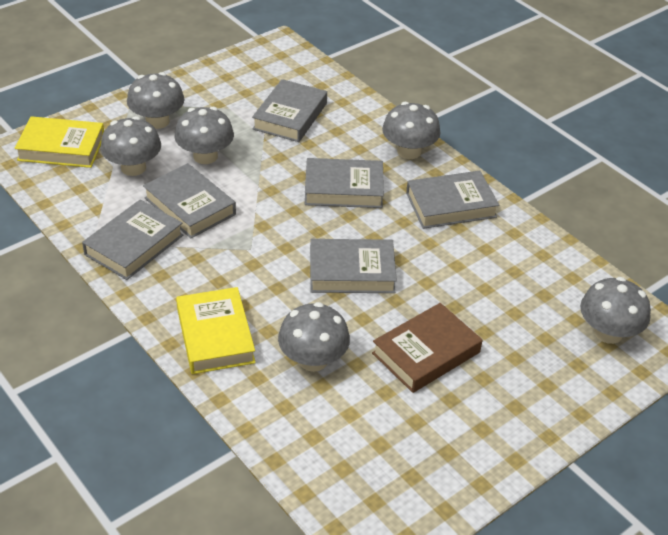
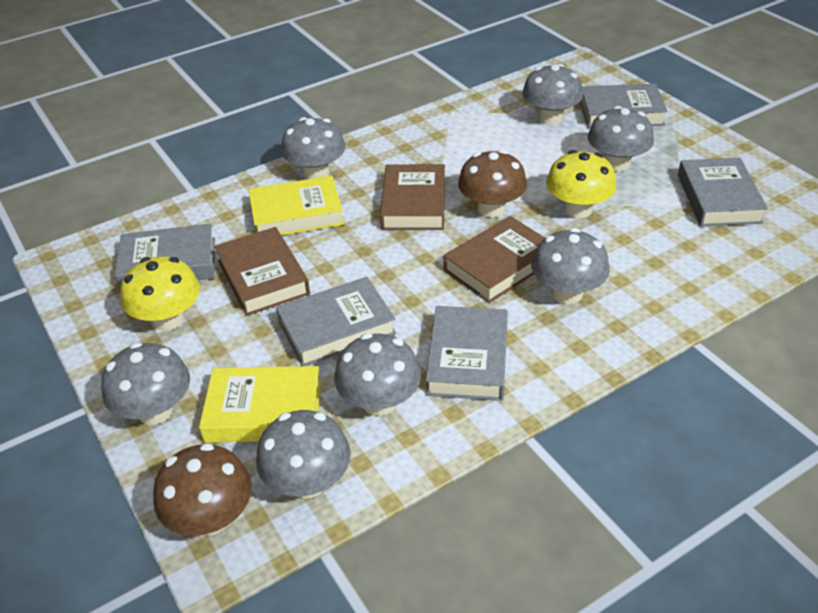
brown book: 1 -> 3
brown mushroom: 0 -> 2
grey book: 6 -> 5
grey mushroom: 6 -> 7
yellow mushroom: 0 -> 2

